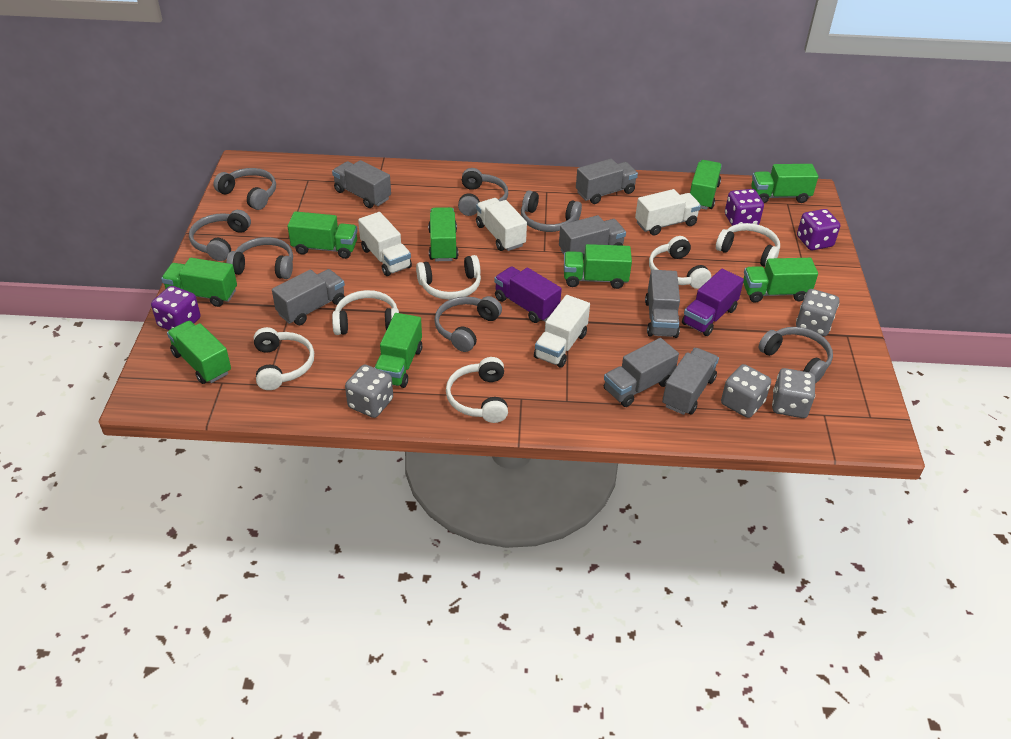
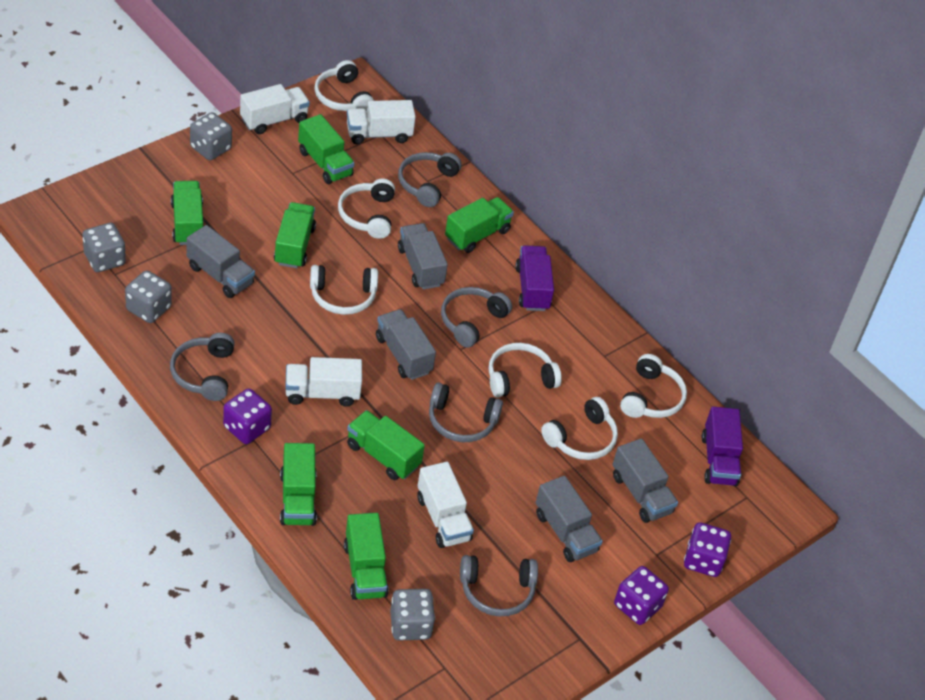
green truck: 9 -> 7
grey headphones: 7 -> 5
grey truck: 7 -> 5

